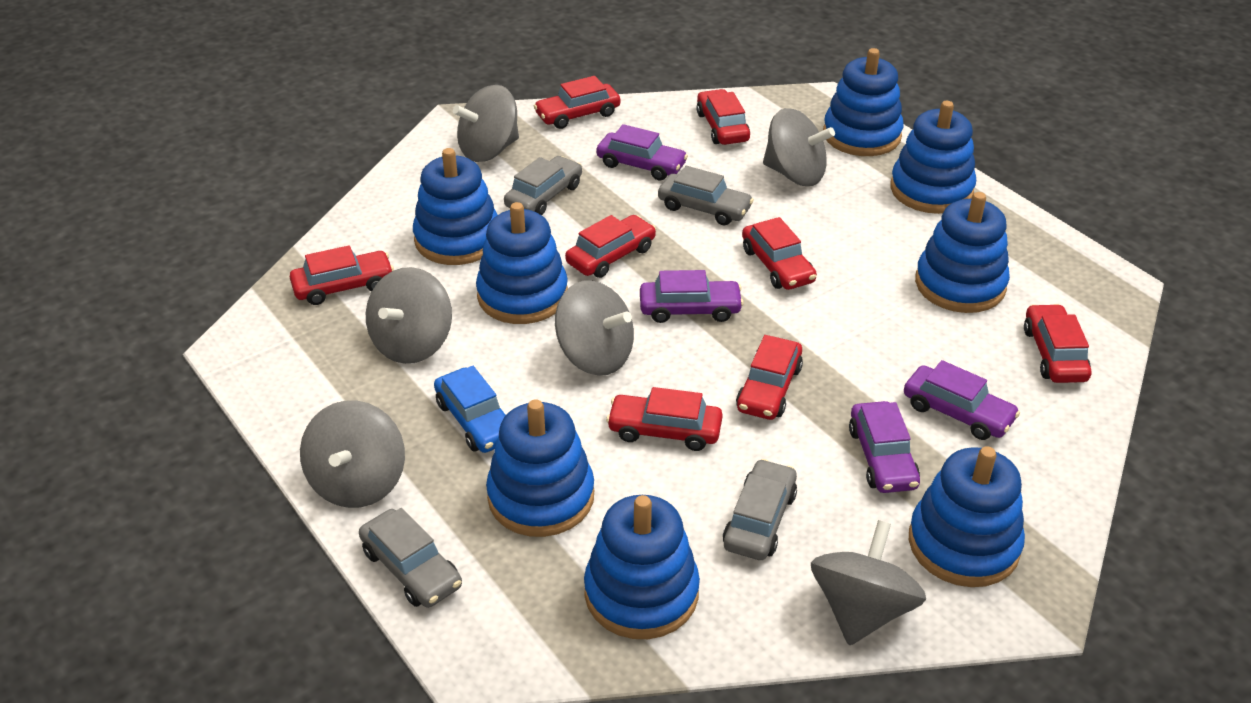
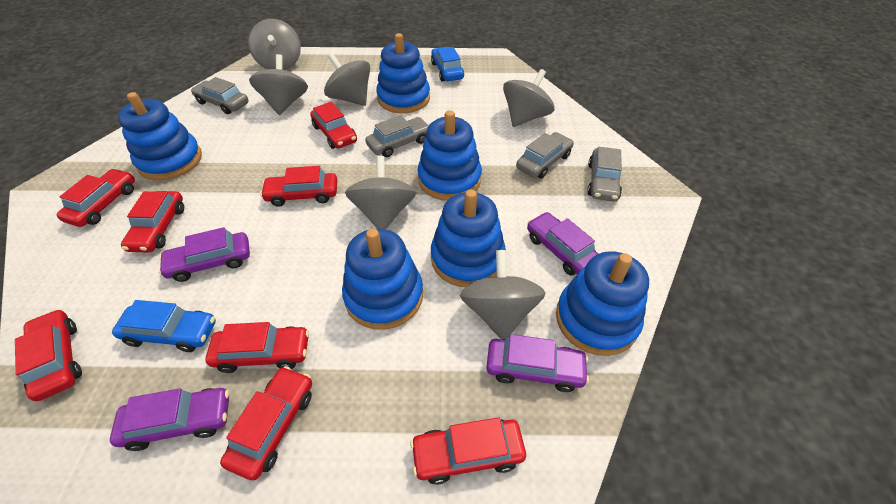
blue car: 1 -> 2
blue stacking toy: 8 -> 6

